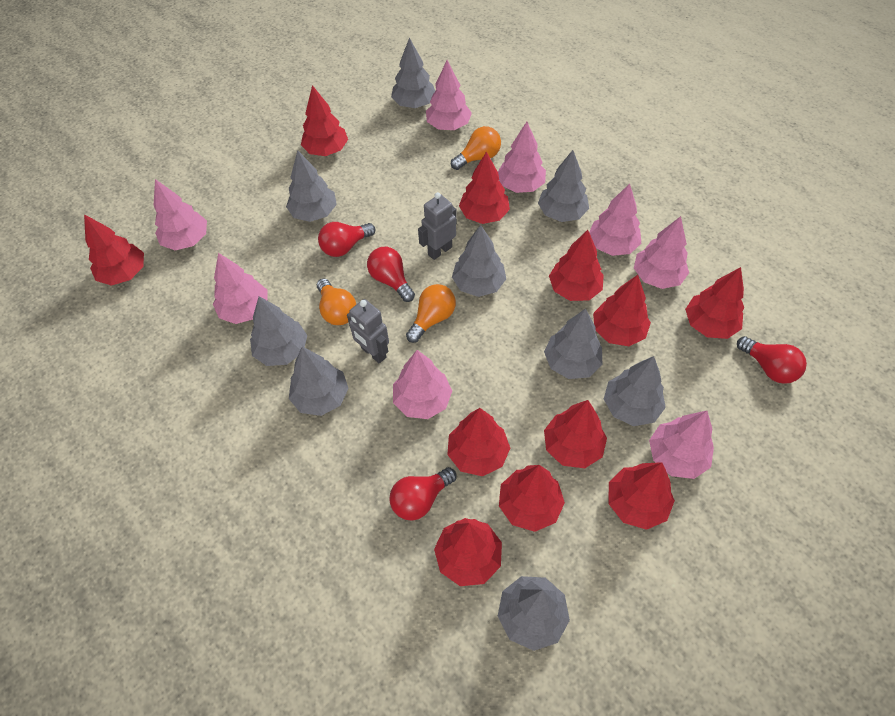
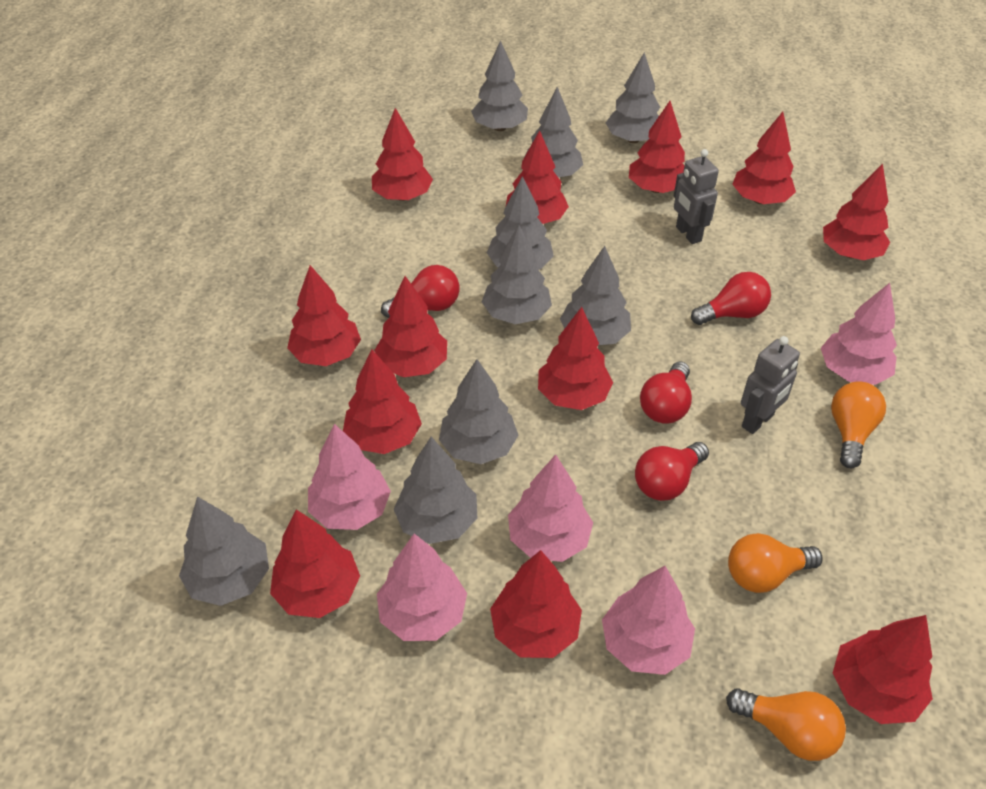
pink tree: 8 -> 5
red tree: 11 -> 12

